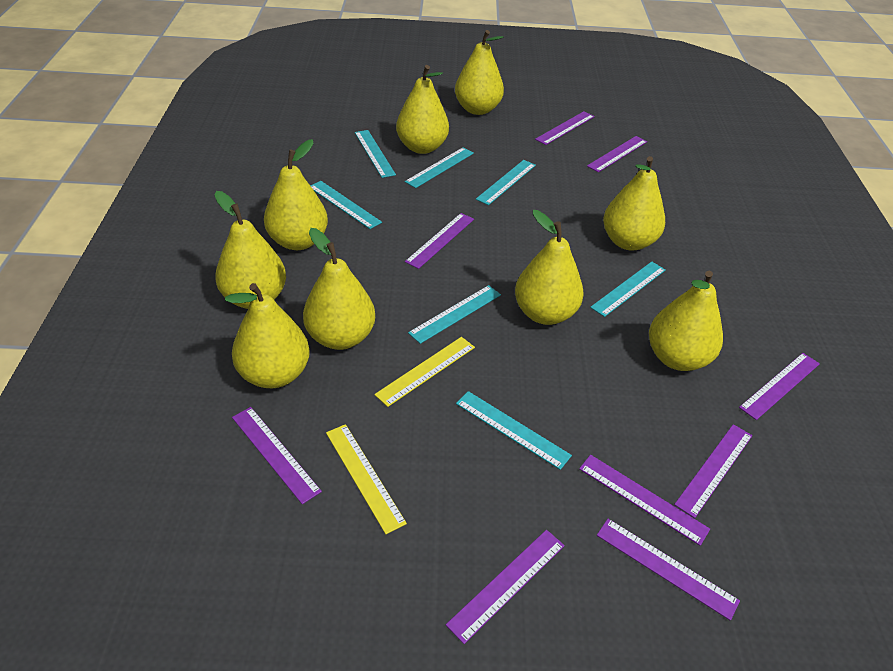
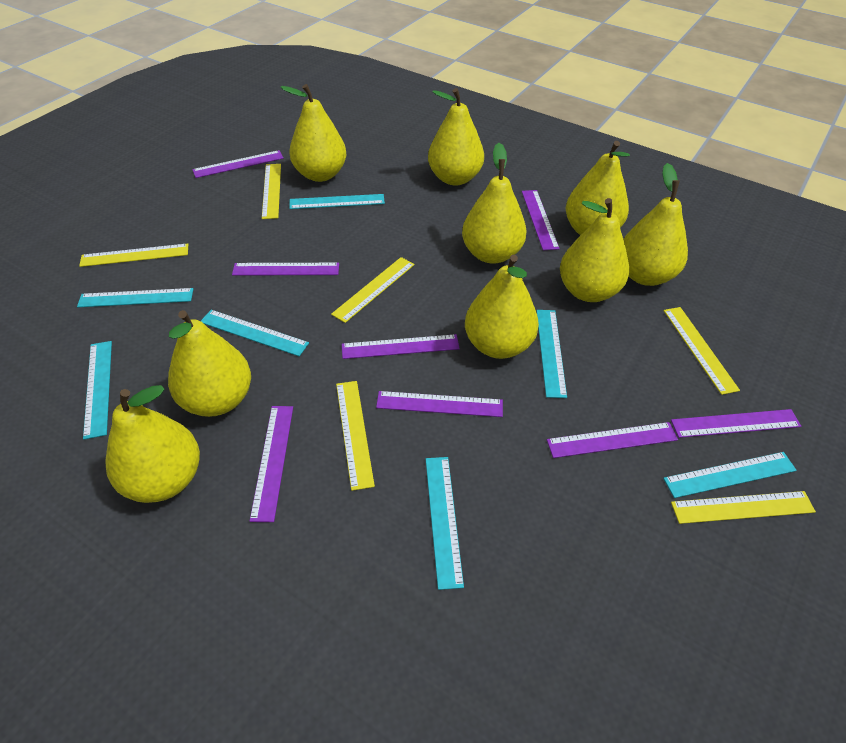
purple ruler: 9 -> 8
yellow ruler: 2 -> 6

